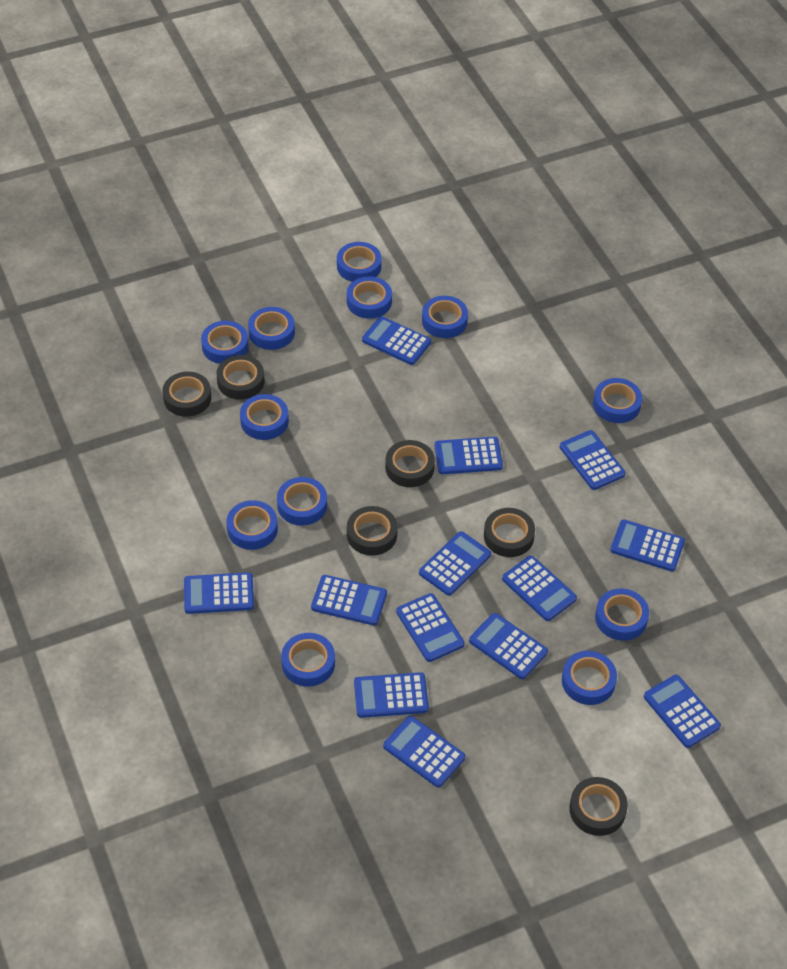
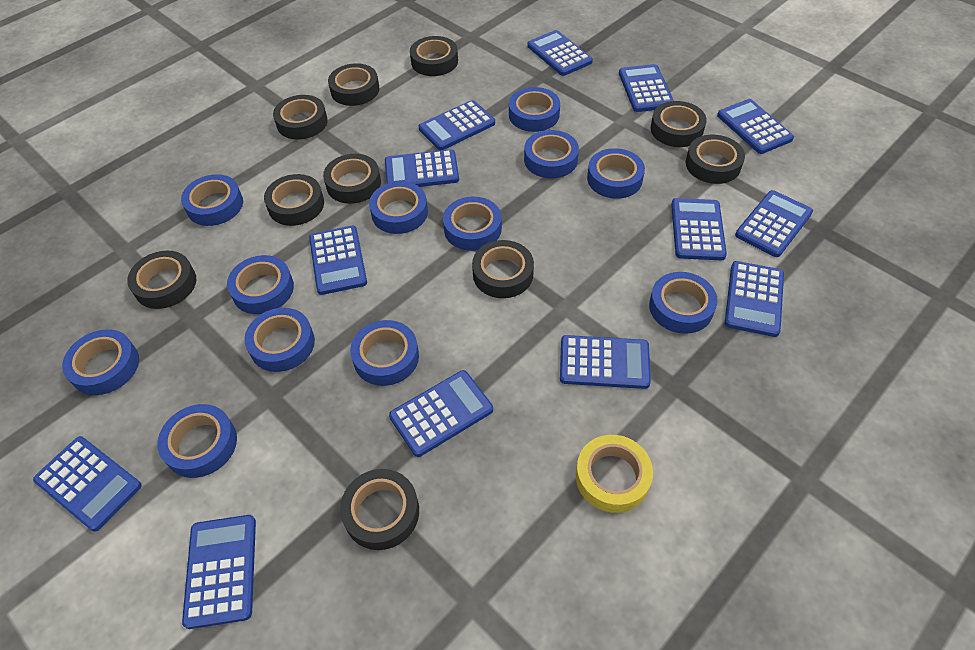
black tape: 6 -> 10
yellow tape: 0 -> 1

